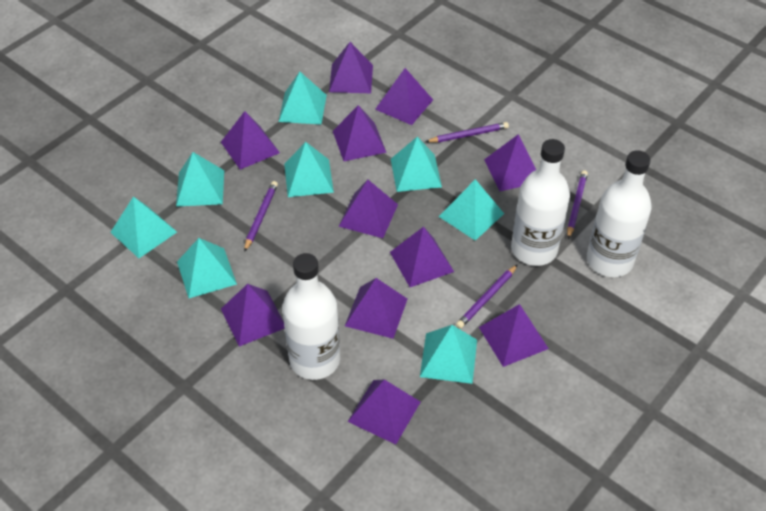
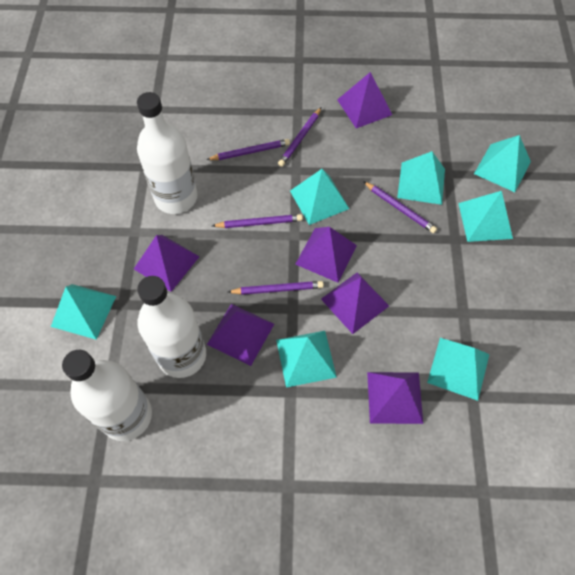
purple pencil: 4 -> 5
purple pyramid: 11 -> 6
turquoise pyramid: 8 -> 7

